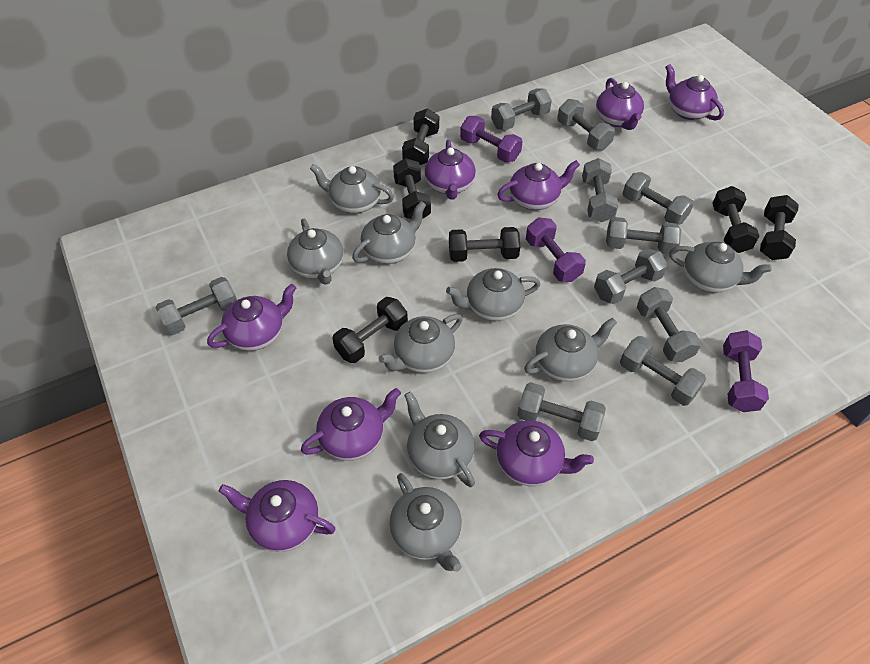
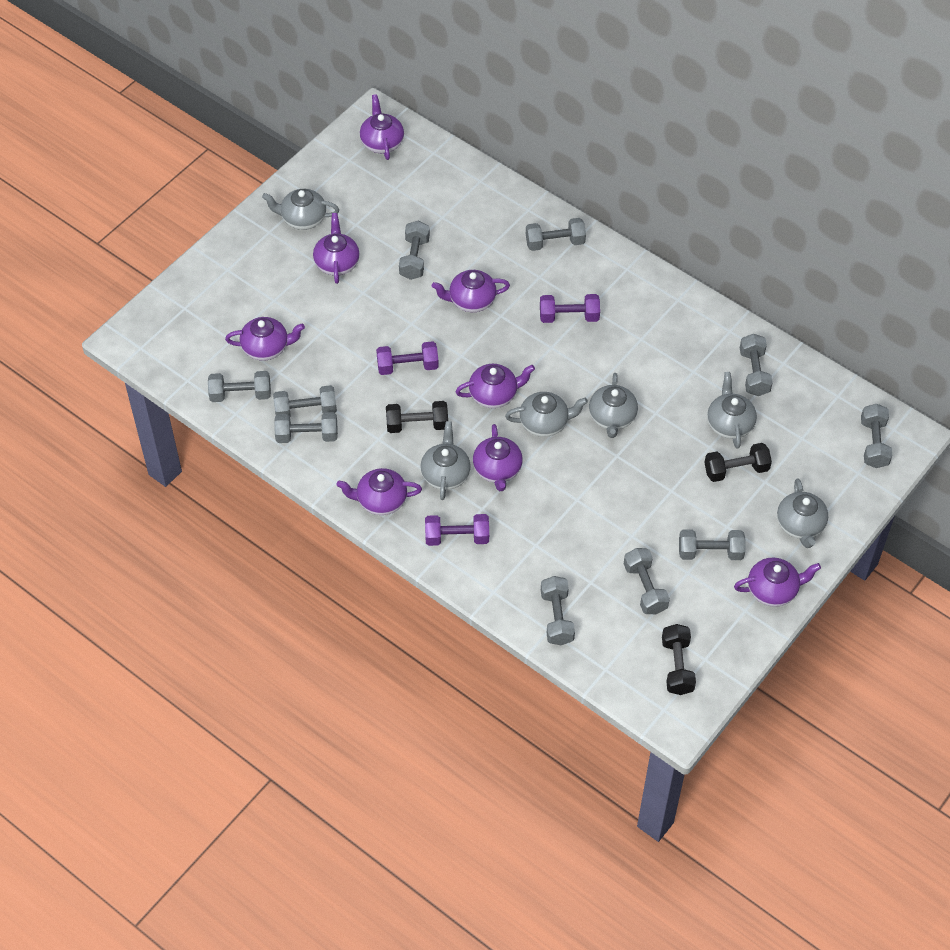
black dumbbell: 6 -> 3
grey teapot: 9 -> 6

